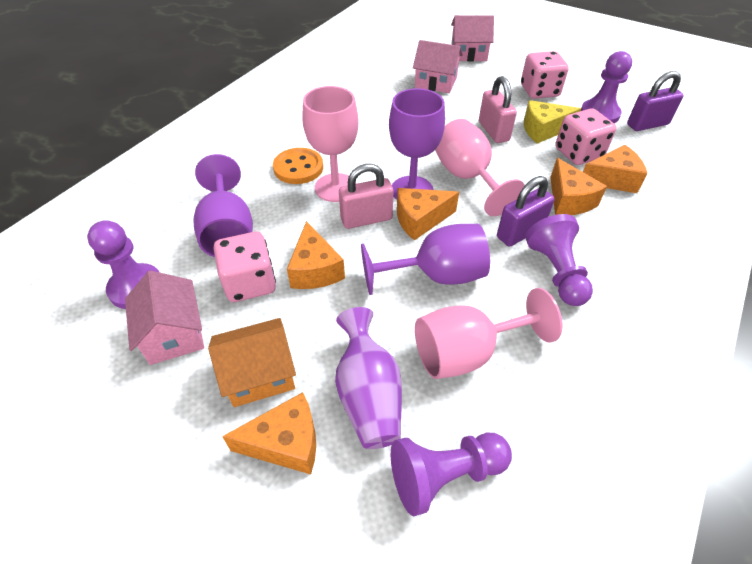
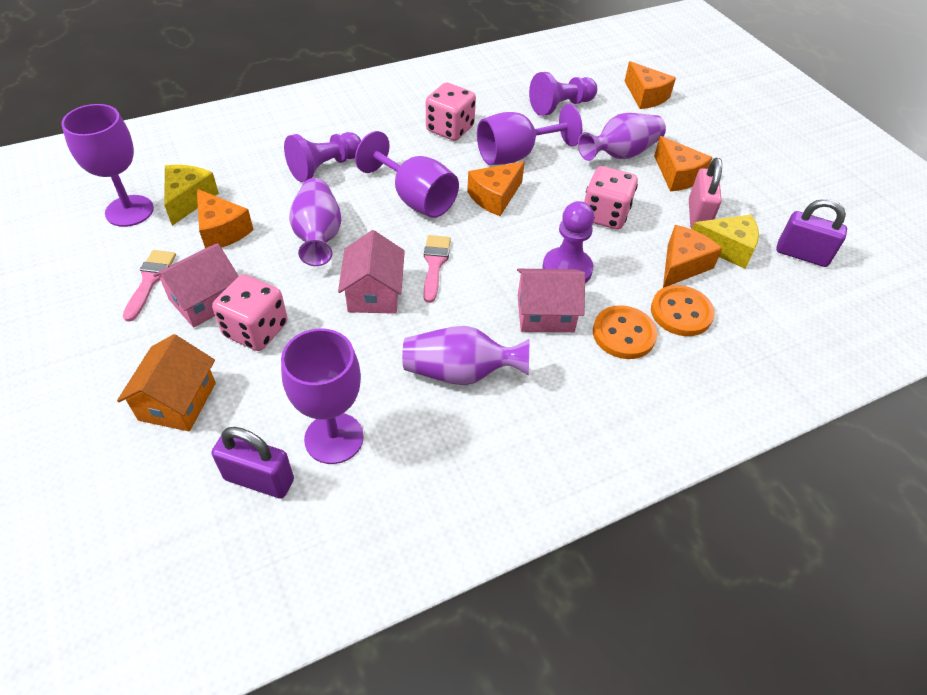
orange button: 1 -> 2
pink brush: 0 -> 2
pink goblet: 3 -> 0
pink padlock: 2 -> 1
purple goblet: 3 -> 4
purple pawn: 4 -> 3
purple vase: 1 -> 3
yellow cheese: 1 -> 2

